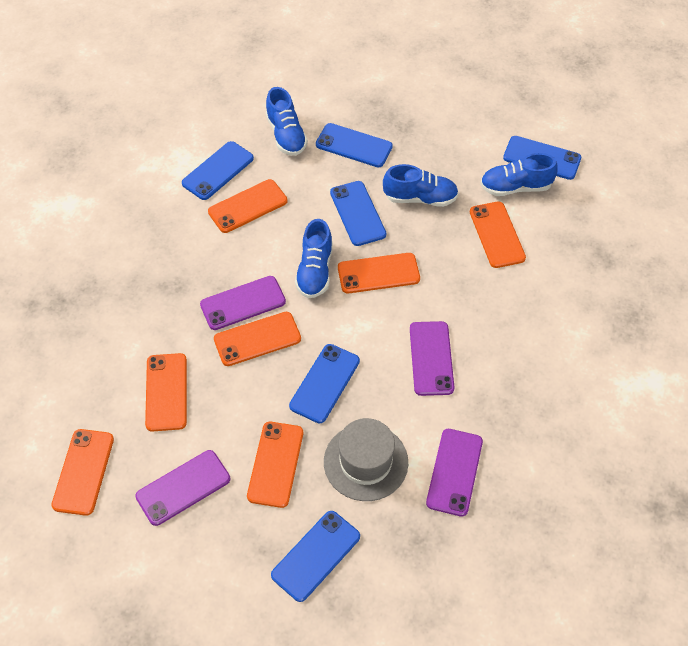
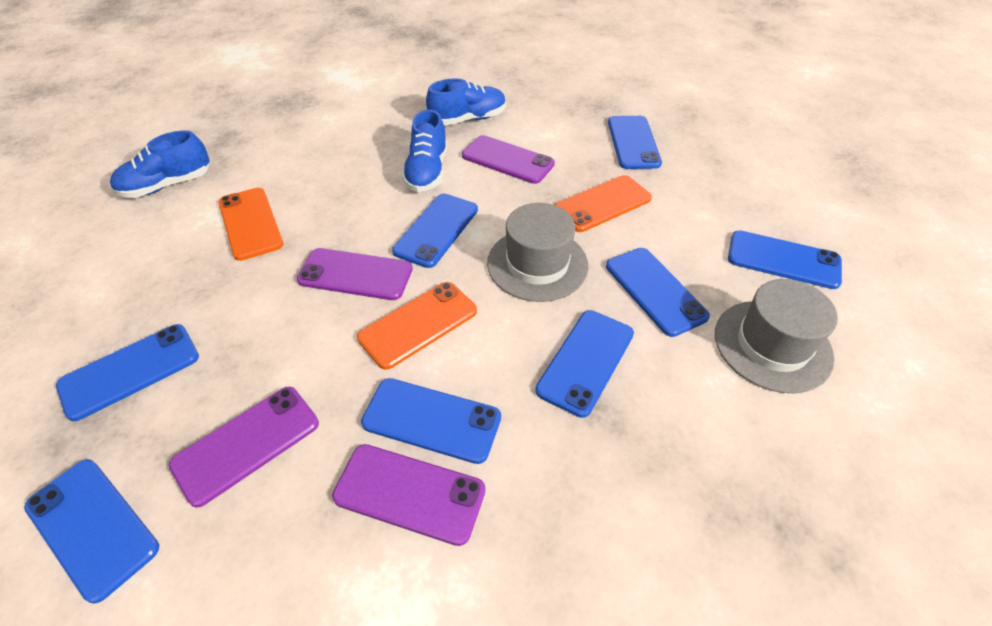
blue phone: 6 -> 8
blue shoe: 4 -> 3
grey hat: 1 -> 2
orange phone: 7 -> 3

